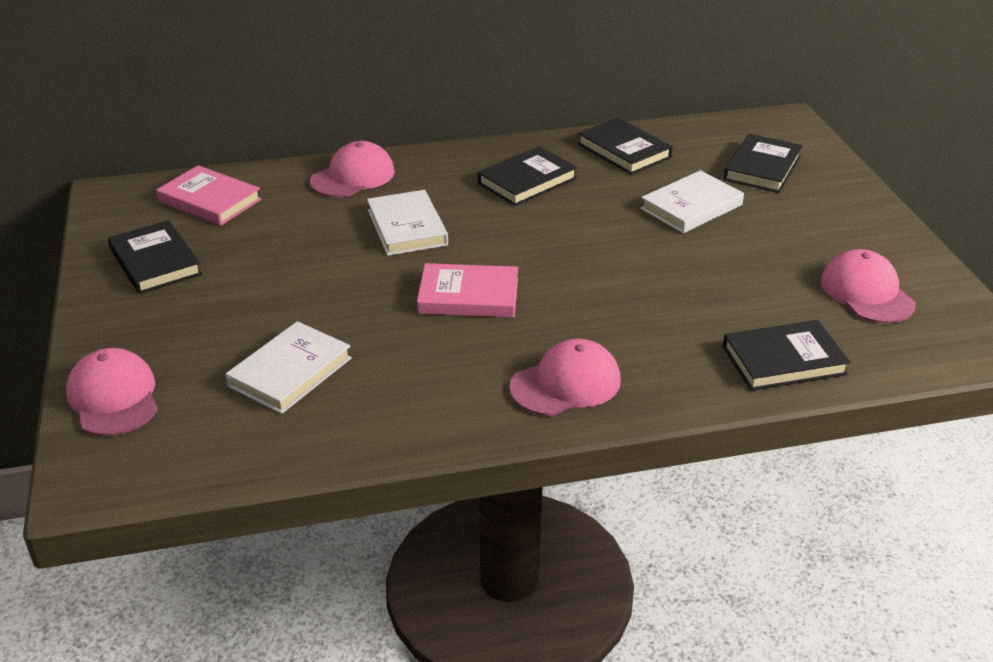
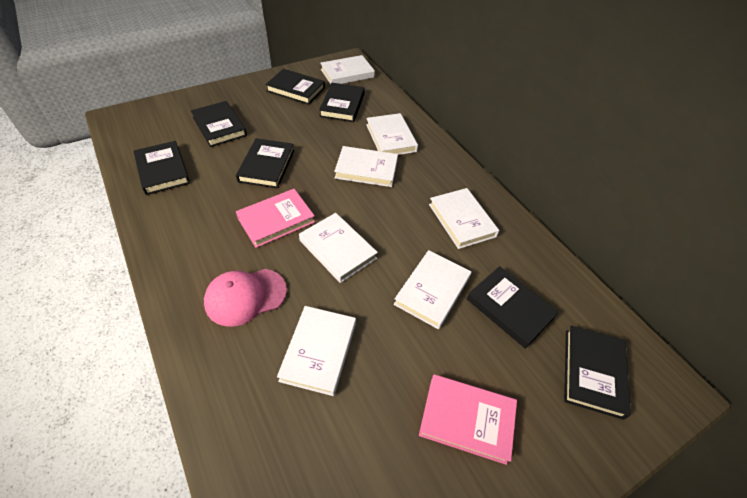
black book: 5 -> 7
pink cap: 4 -> 1
white book: 3 -> 7

